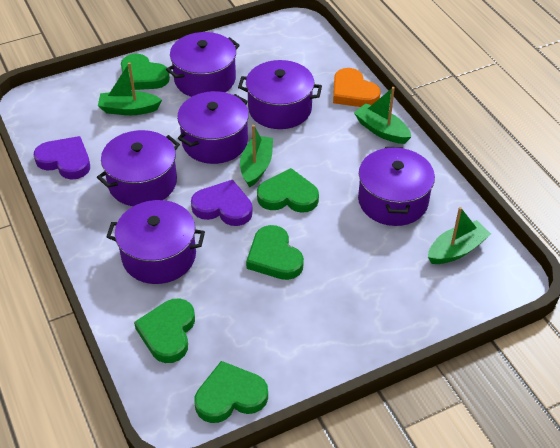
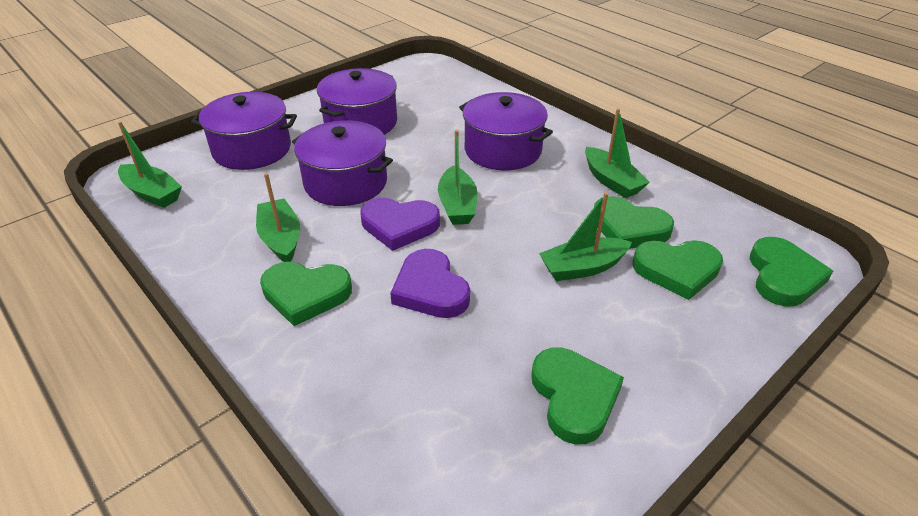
green boat: 4 -> 5
orange heart: 1 -> 0
purple pot: 6 -> 4

